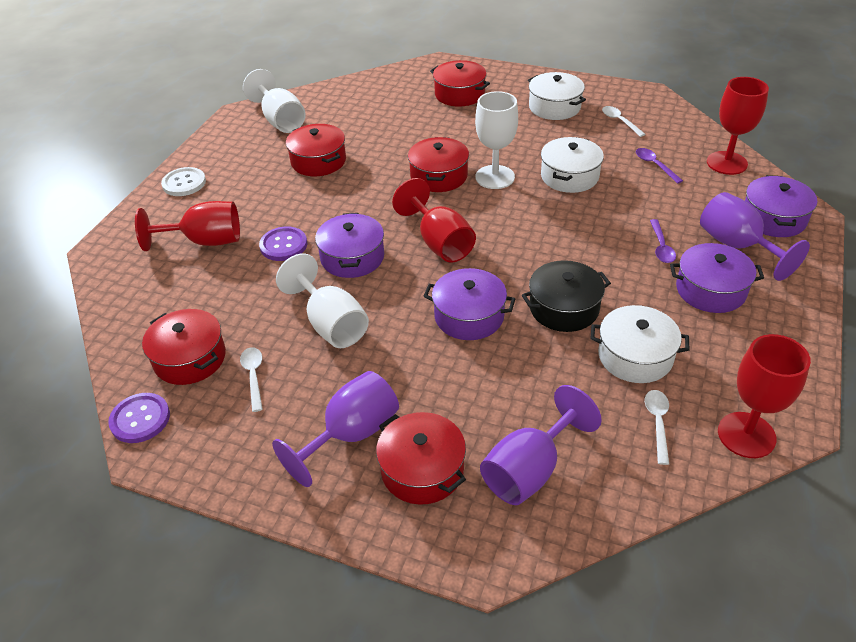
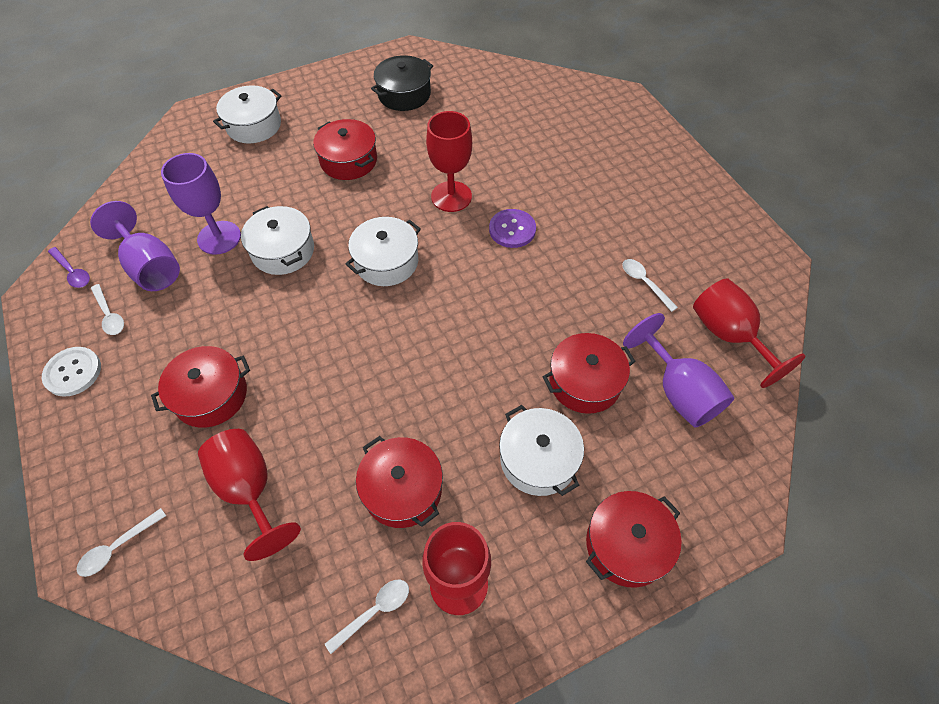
purple button: 2 -> 1
purple pot: 4 -> 0
purple spoon: 2 -> 1
white goblet: 3 -> 0
white pot: 3 -> 4
white spoon: 3 -> 4

